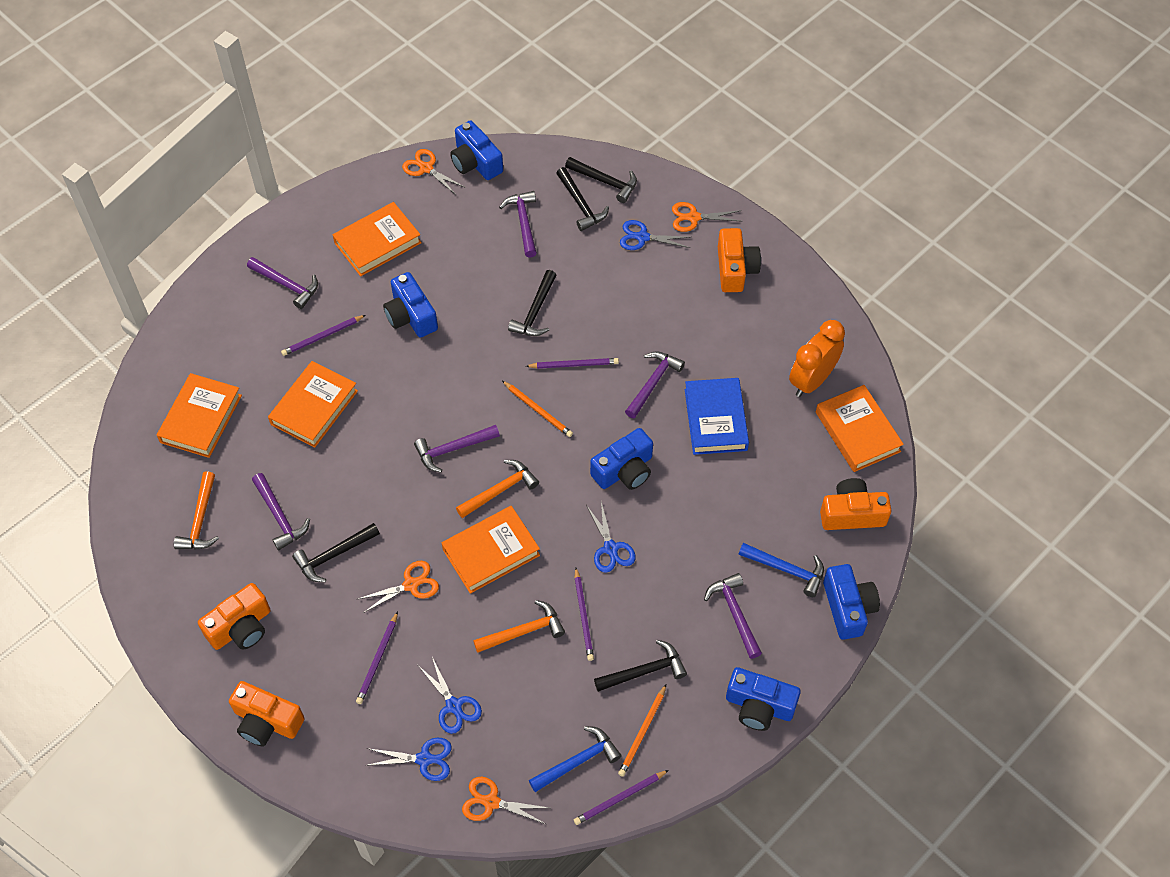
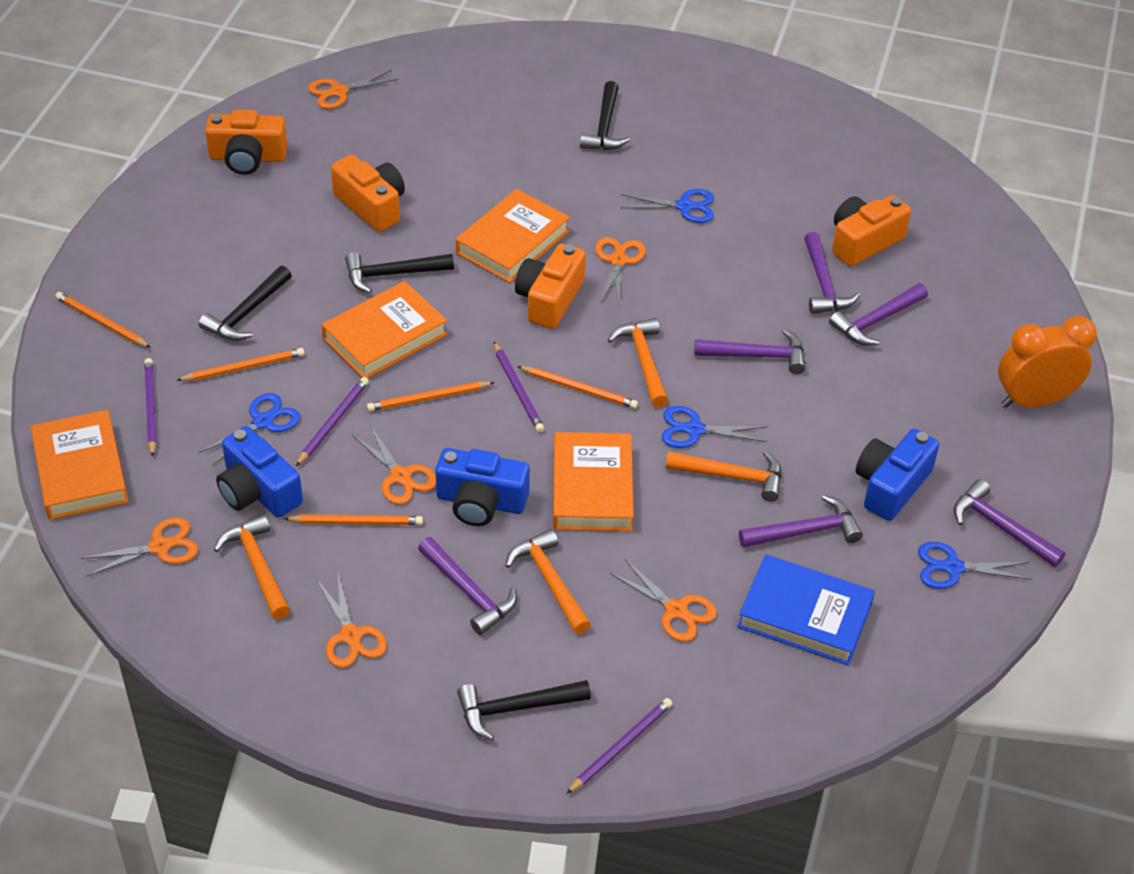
black hammer: 5 -> 4
blue camera: 5 -> 3
blue hammer: 2 -> 0
orange book: 5 -> 4
orange hammer: 3 -> 4
orange pencil: 2 -> 5
orange scissors: 4 -> 6
purple pencil: 5 -> 4

